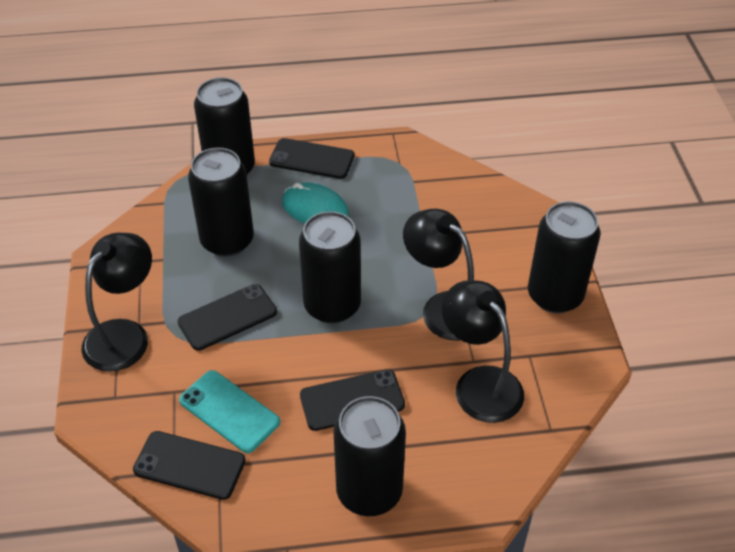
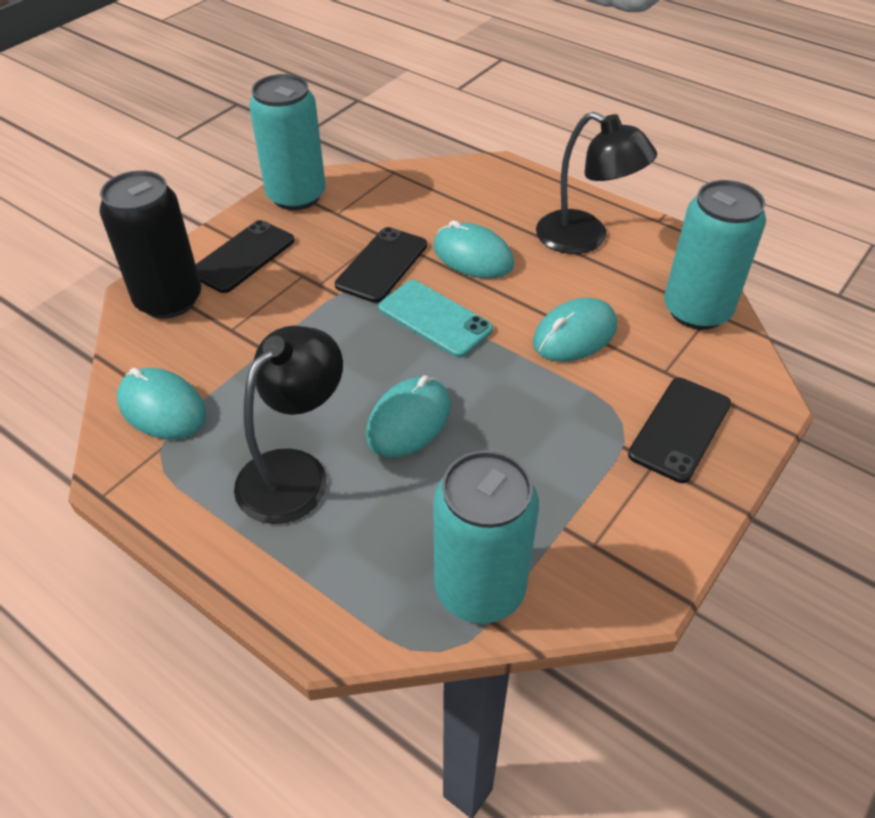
black can: 5 -> 1
black lamp: 3 -> 2
black phone: 4 -> 3
turquoise can: 0 -> 3
turquoise mouse: 1 -> 4

